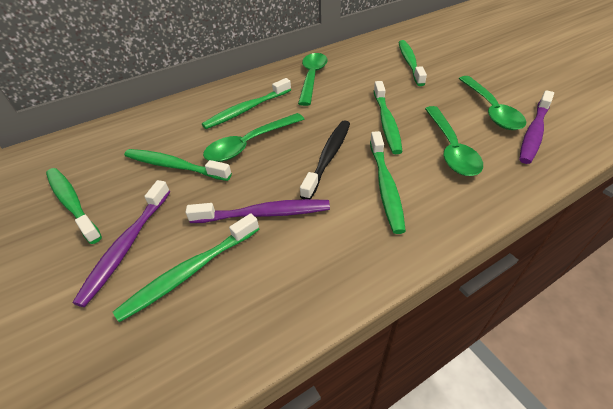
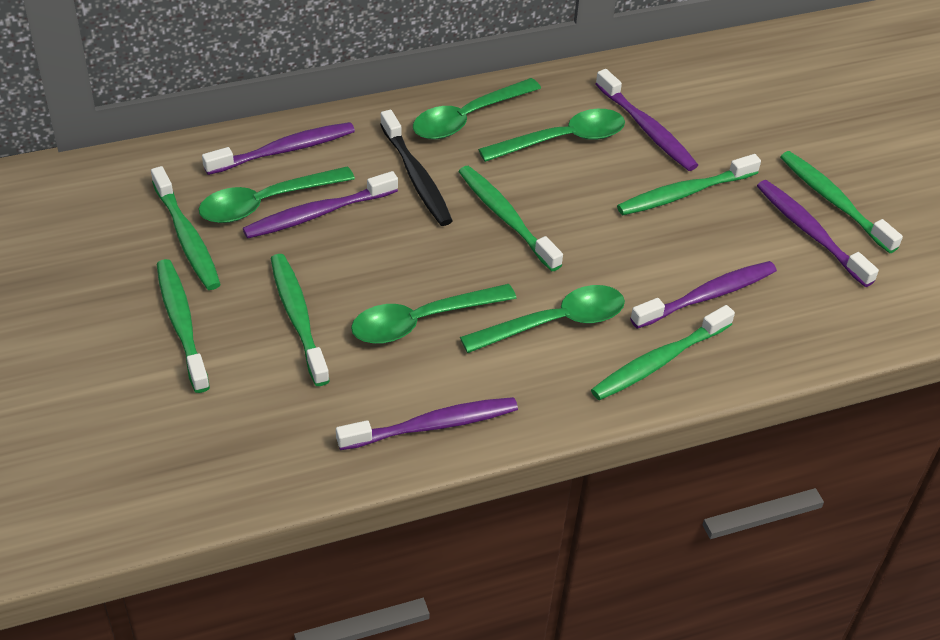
green spoon: 4 -> 5
purple toothbrush: 3 -> 6

